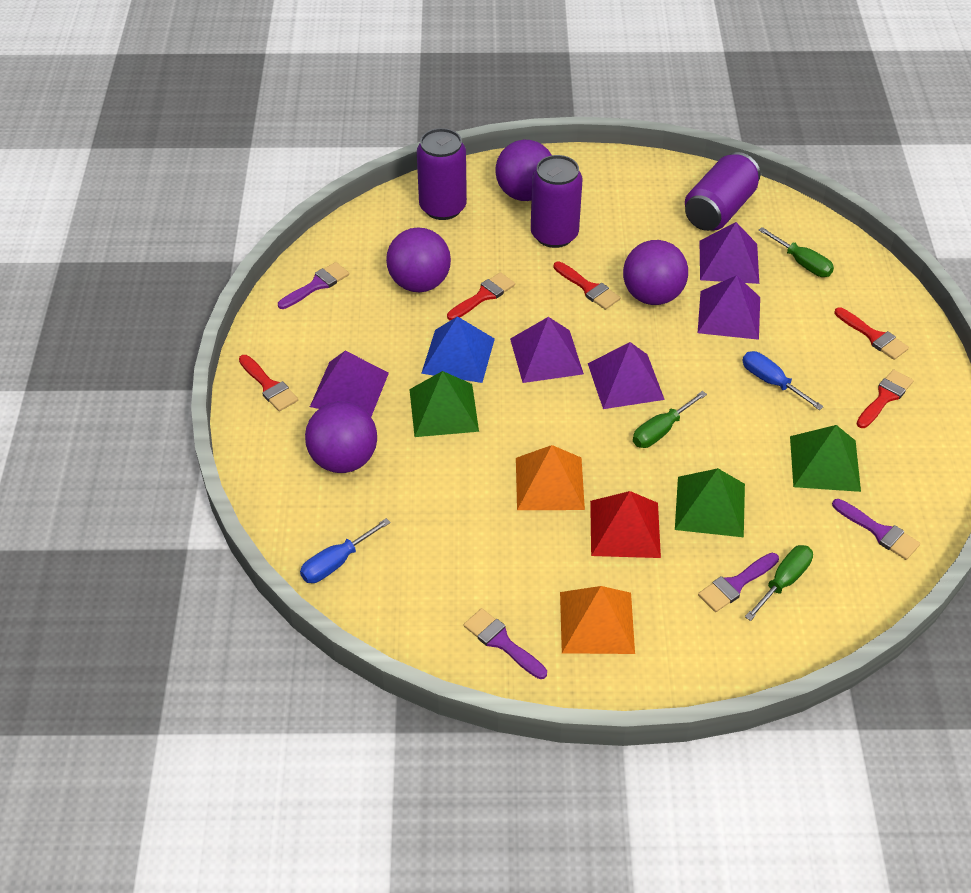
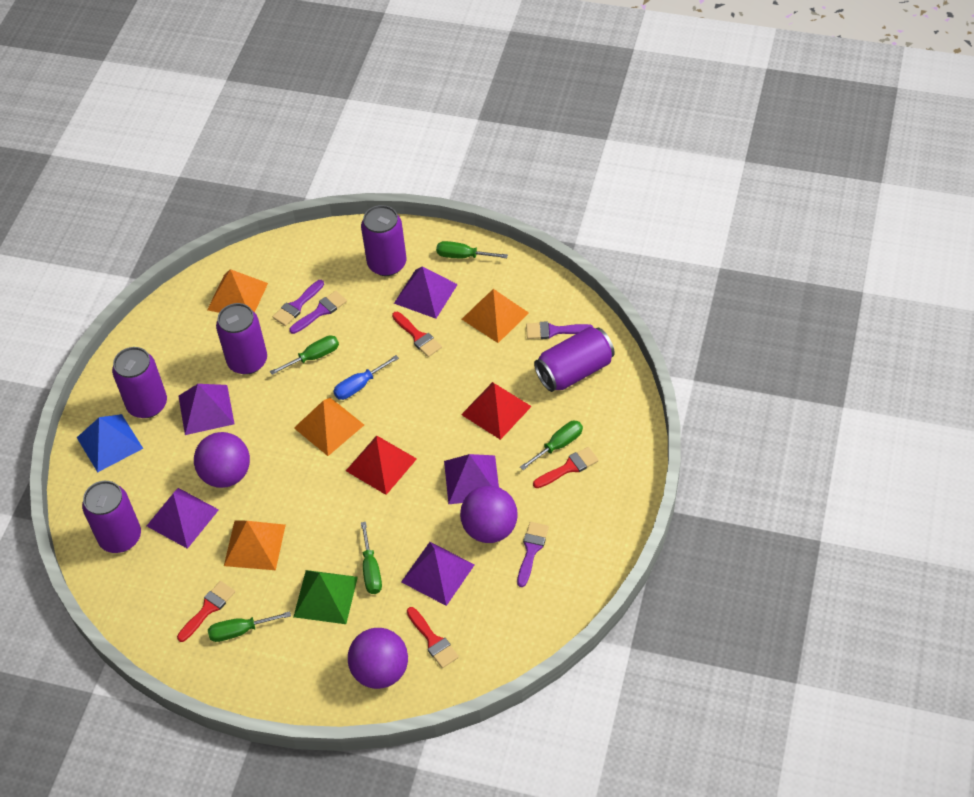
blue screwdriver: 2 -> 1
green pyramid: 3 -> 1
green screwdriver: 3 -> 5
orange pyramid: 2 -> 4
purple ball: 4 -> 3
purple can: 3 -> 5
red brush: 5 -> 4
red pyramid: 1 -> 2

